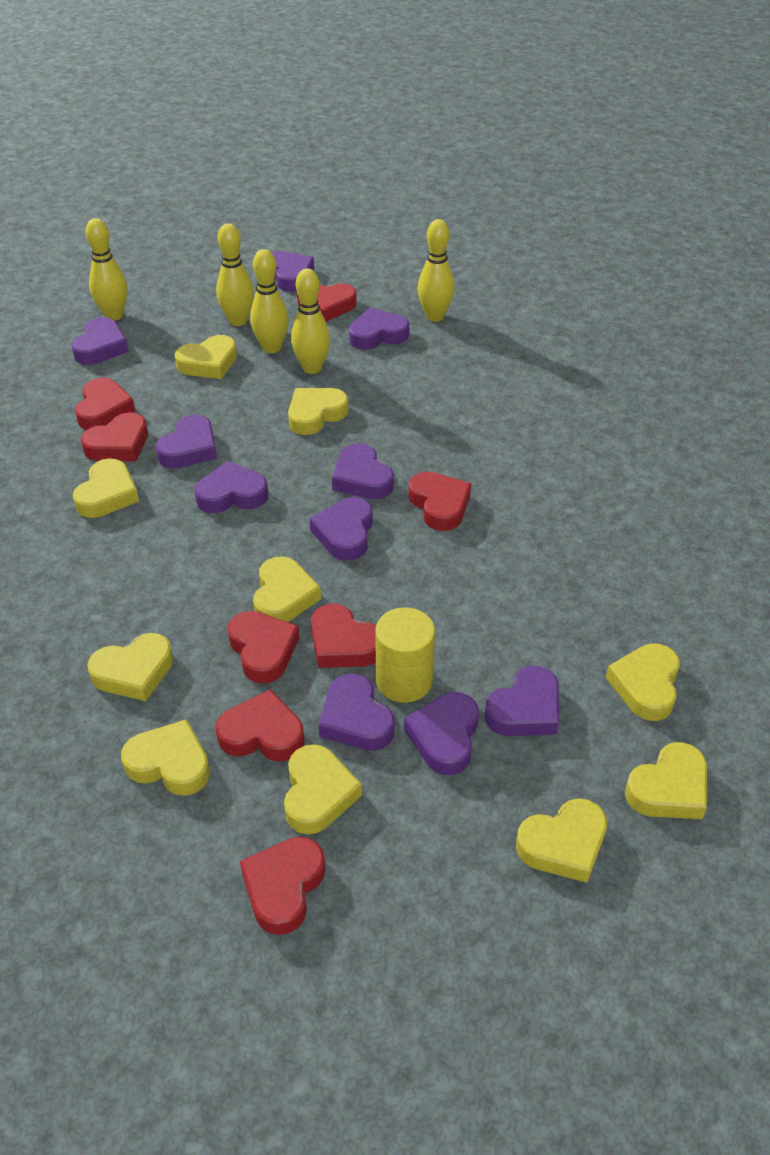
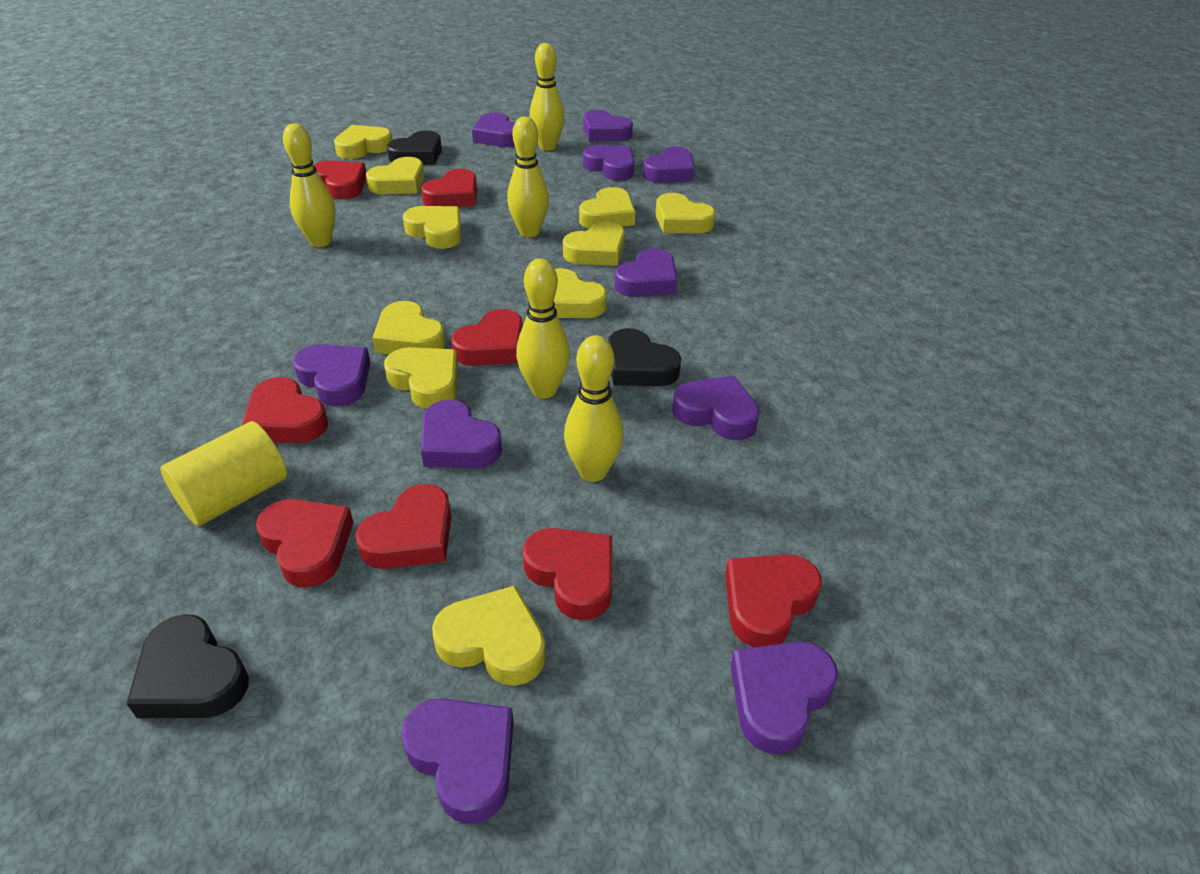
black heart: 0 -> 3

